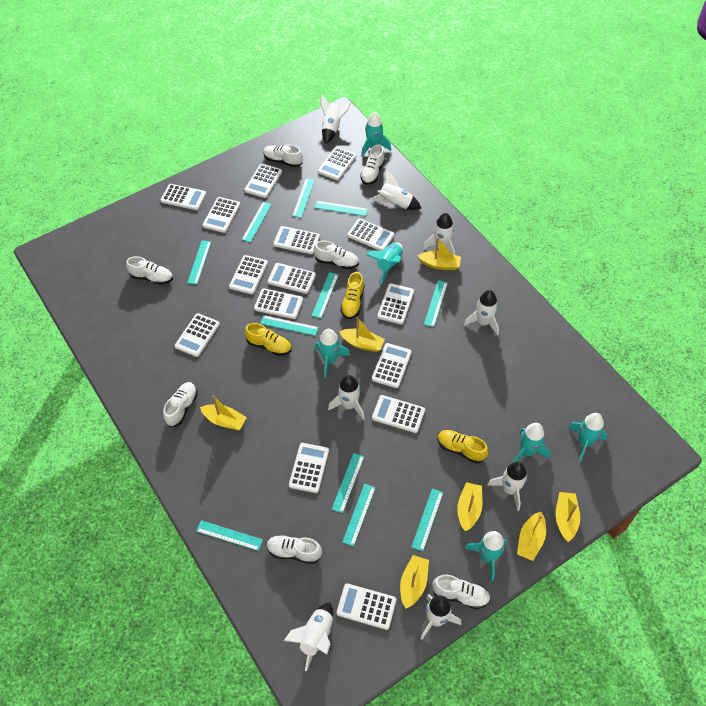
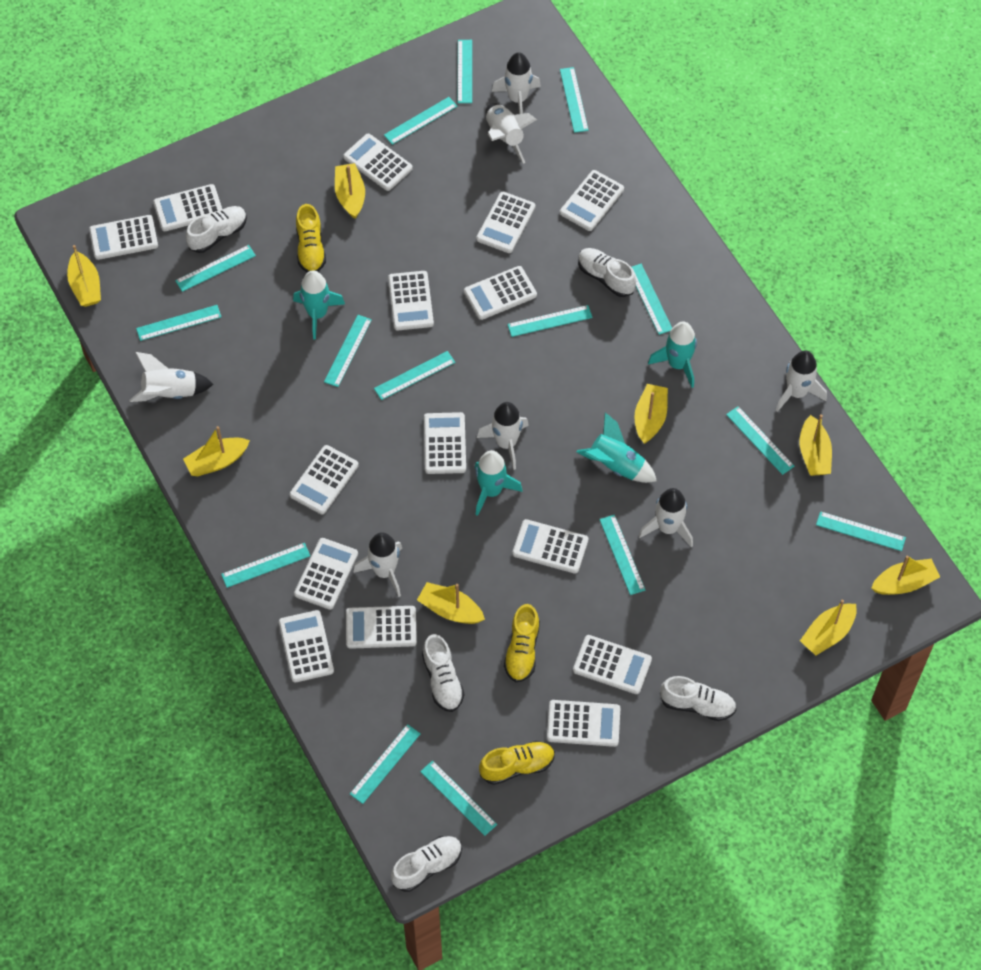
turquoise rocket: 6 -> 4
turquoise ruler: 11 -> 15
white rocket: 8 -> 7
white shoe: 7 -> 5
yellow boat: 7 -> 8

